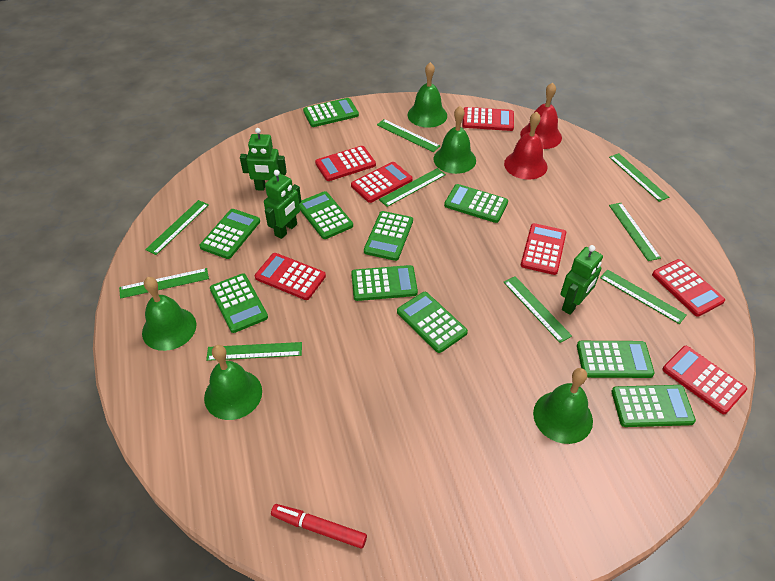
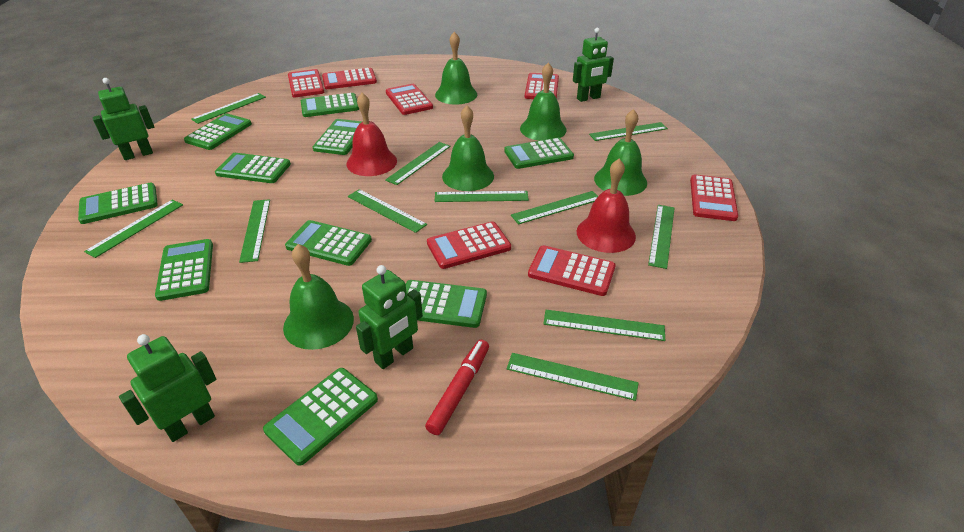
green robot: 3 -> 4
green ruler: 9 -> 11

